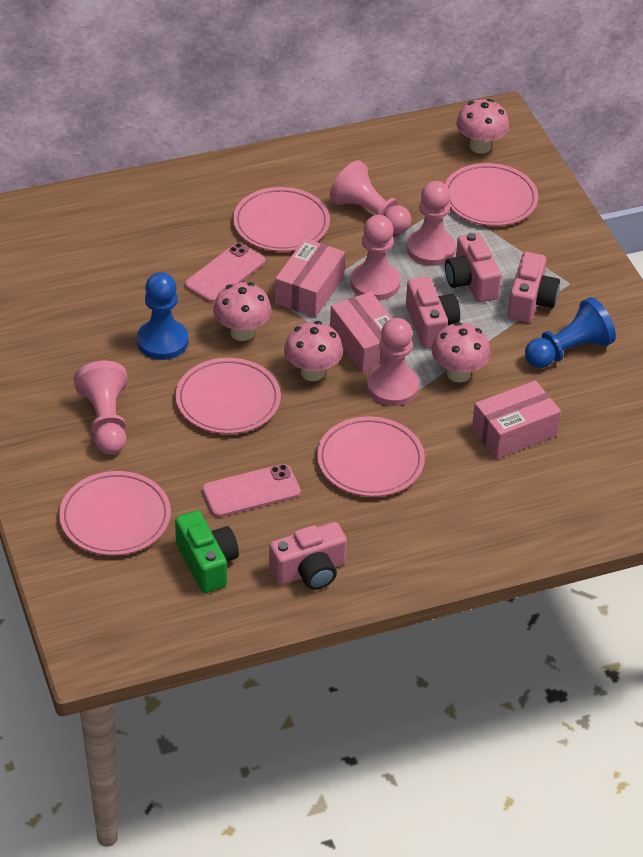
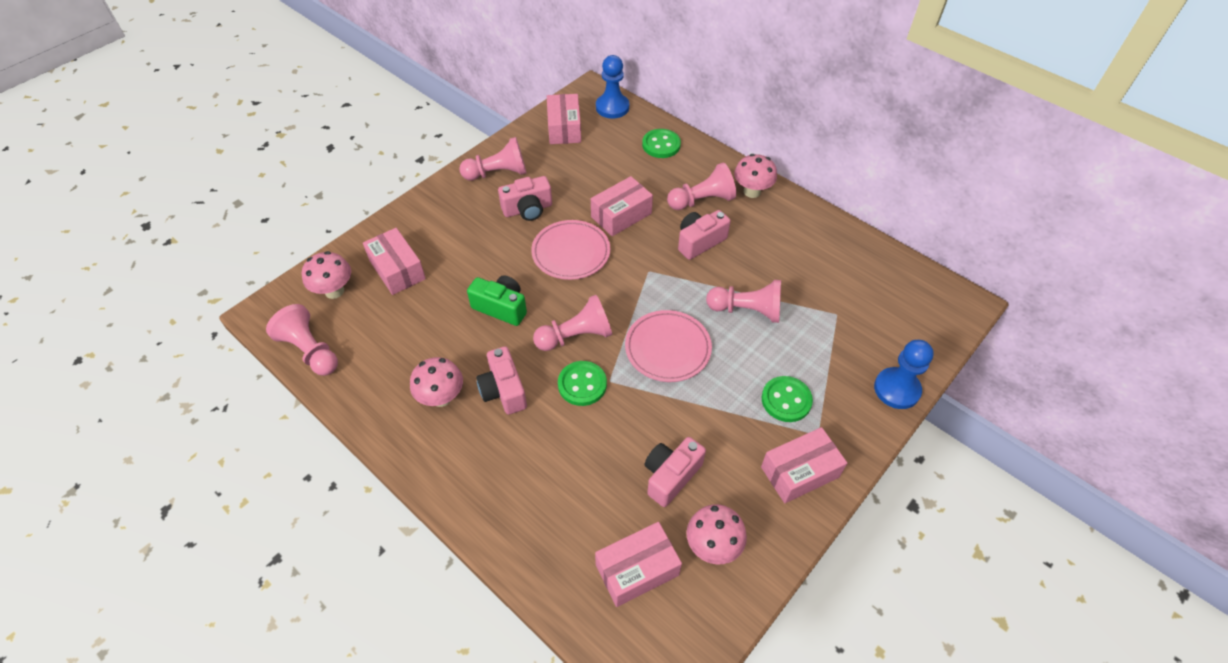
green button: 0 -> 3
pink box: 3 -> 5
pink phone: 2 -> 0
pink plate: 5 -> 2

